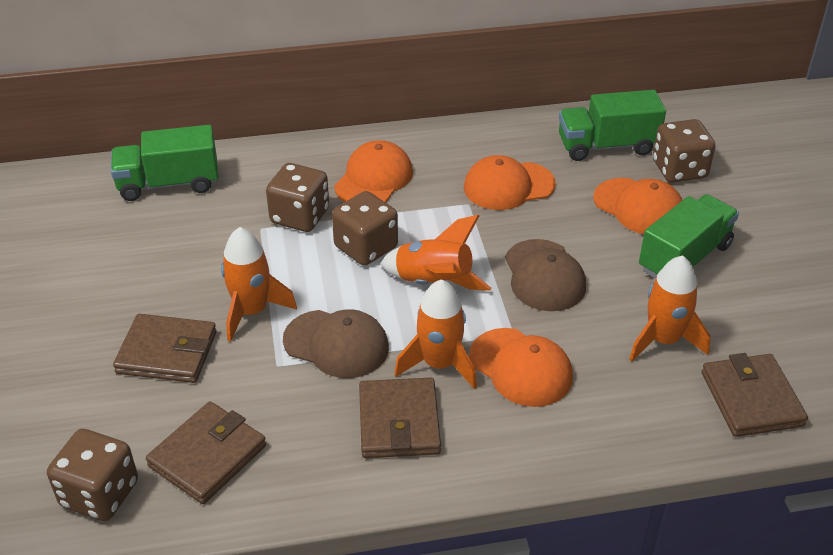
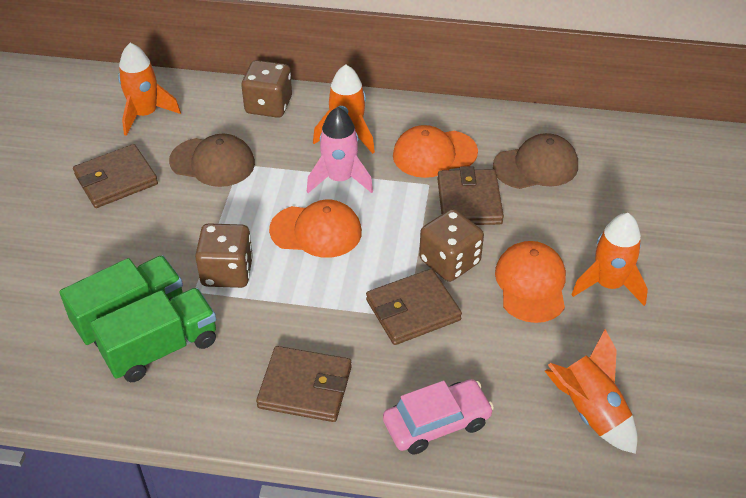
brown dice: 4 -> 3
green truck: 3 -> 2
orange cap: 4 -> 3
pink car: 0 -> 1
pink rocket: 0 -> 1

